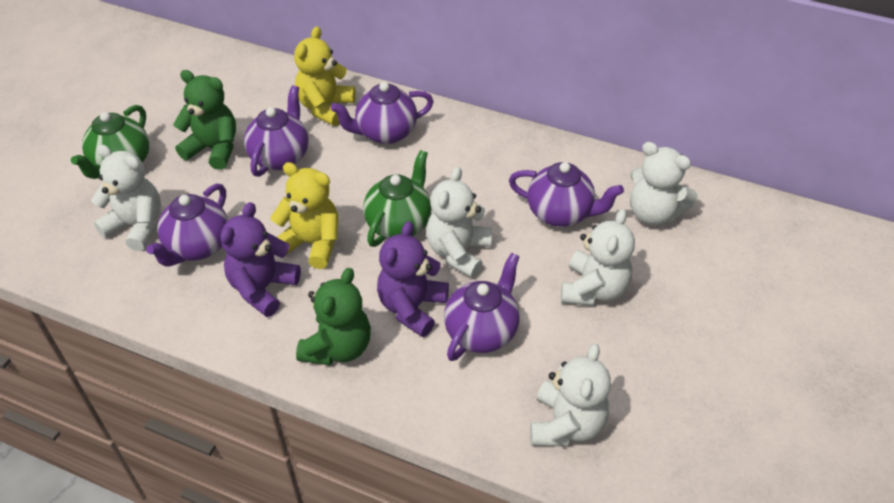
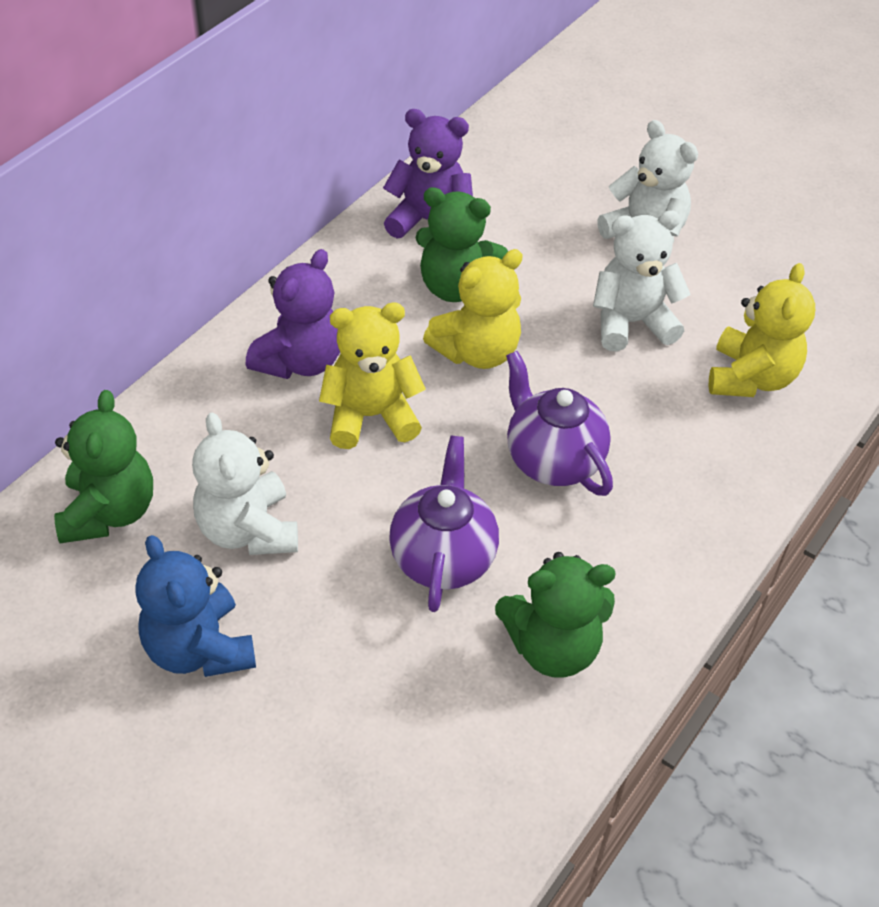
blue teddy bear: 0 -> 1
green teapot: 2 -> 0
green teddy bear: 2 -> 3
purple teapot: 5 -> 2
white teddy bear: 5 -> 3
yellow teddy bear: 2 -> 3

